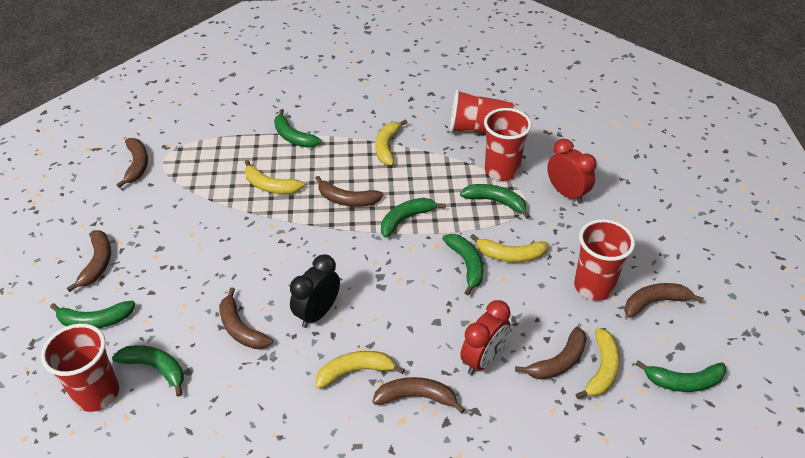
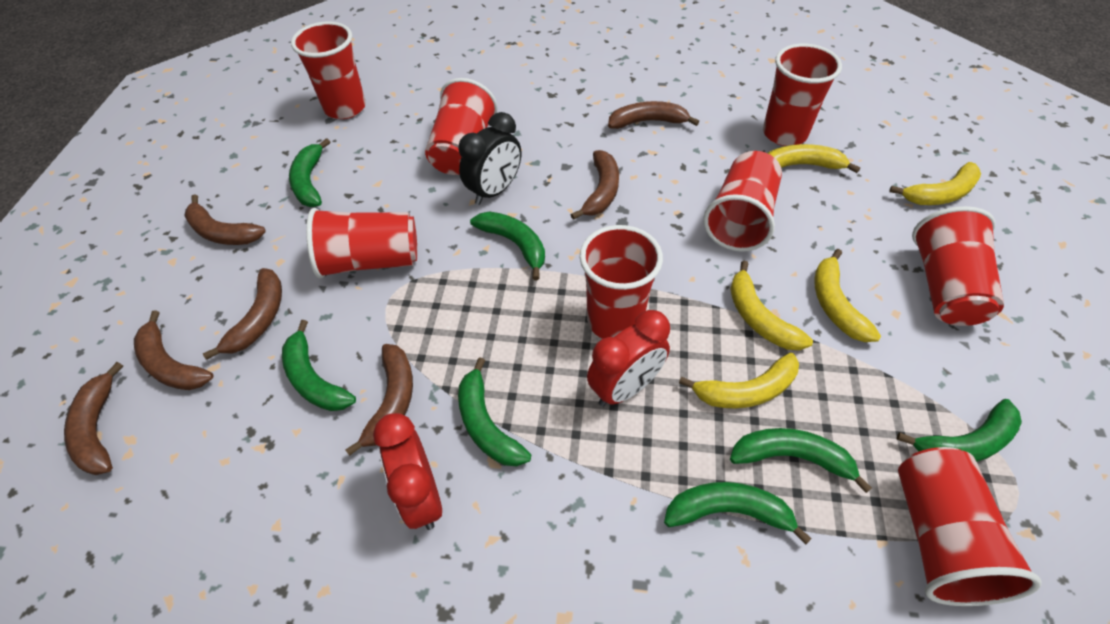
red cup: 4 -> 8

